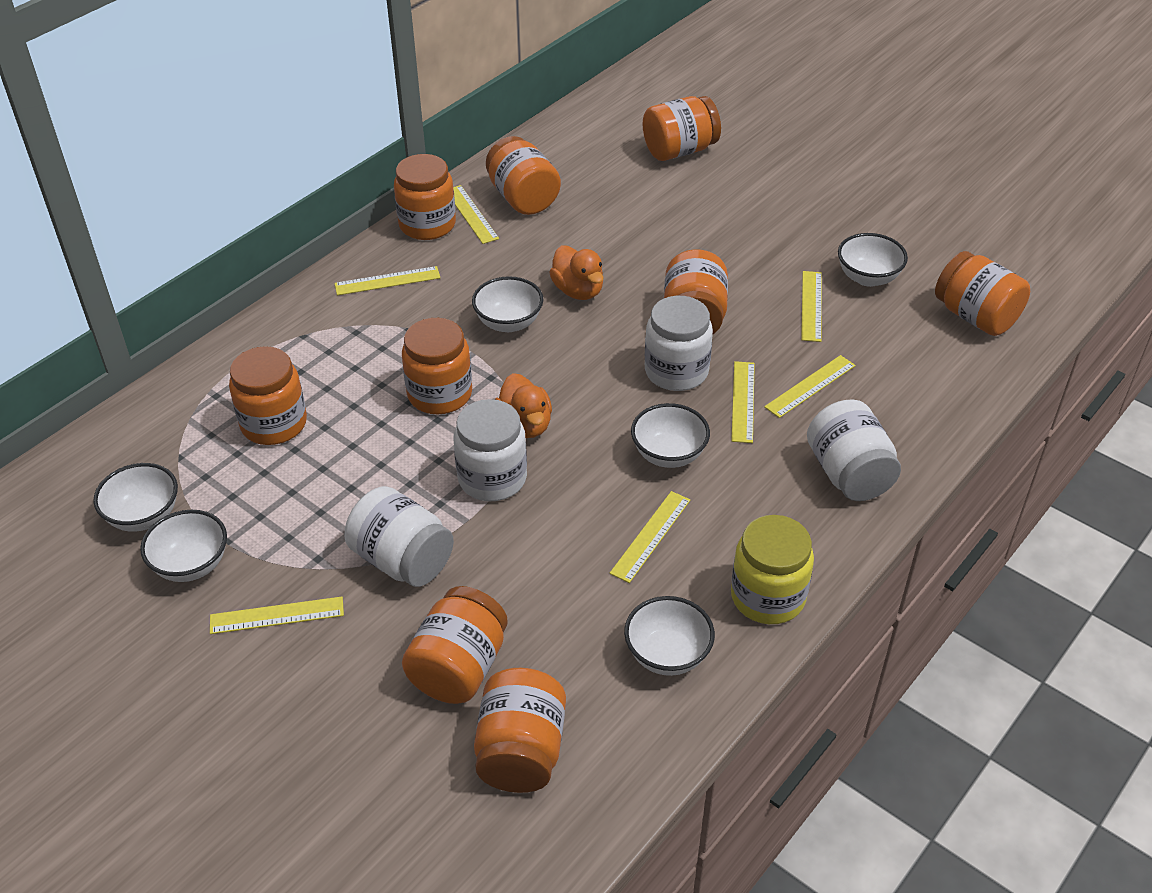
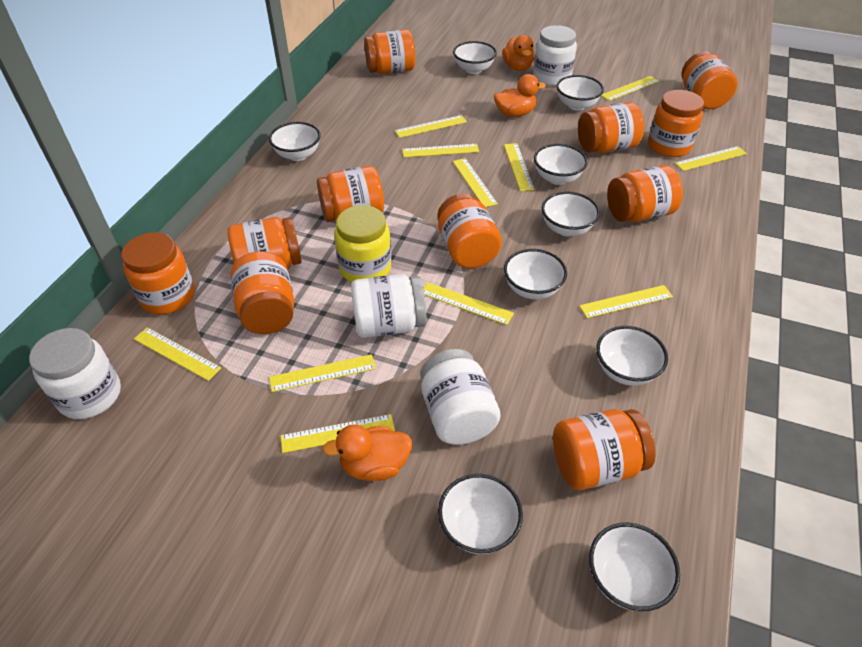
orange duck: 2 -> 3
orange jar: 9 -> 11
white bowl: 6 -> 9
yellow ruler: 7 -> 11

